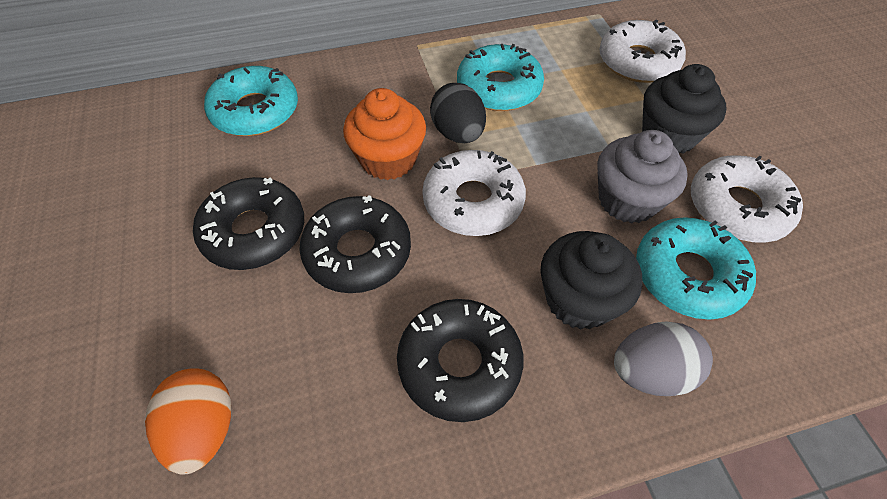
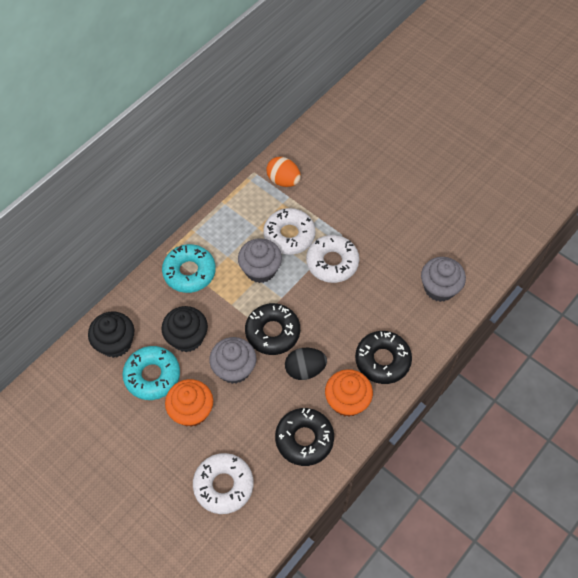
grey cupcake: 1 -> 3
grey egg: 1 -> 0
orange cupcake: 1 -> 2
turquoise donut: 3 -> 2

